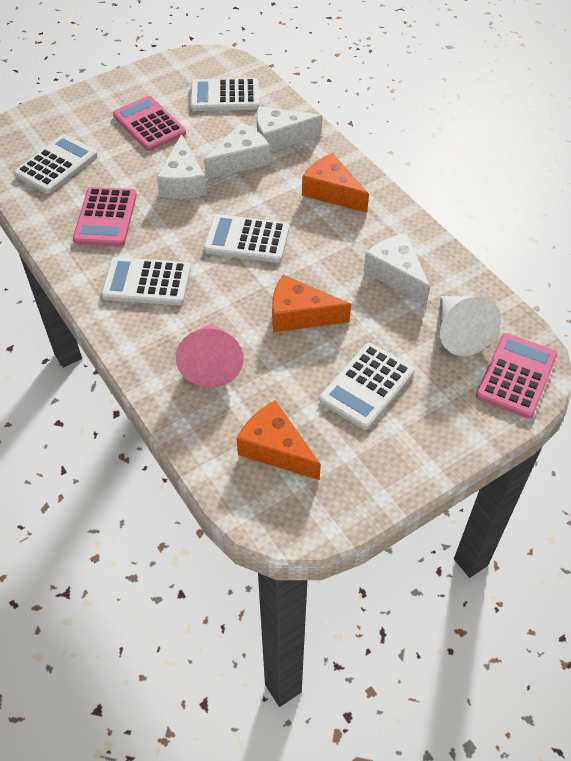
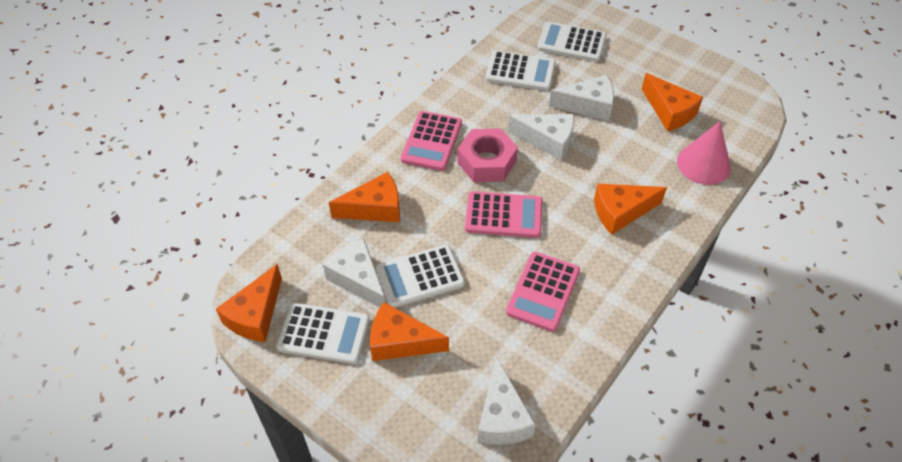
orange cheese: 3 -> 5
pink nut: 0 -> 1
white calculator: 5 -> 4
white cone: 1 -> 0

